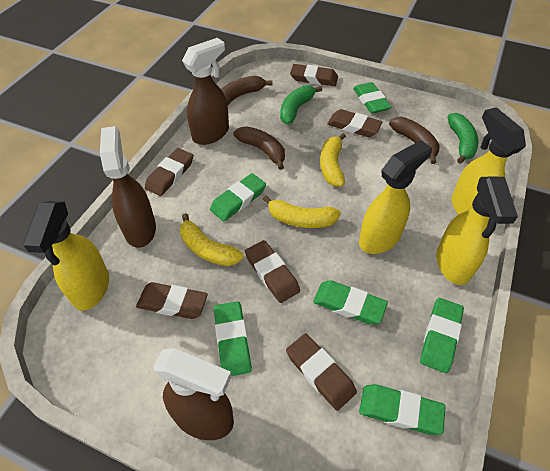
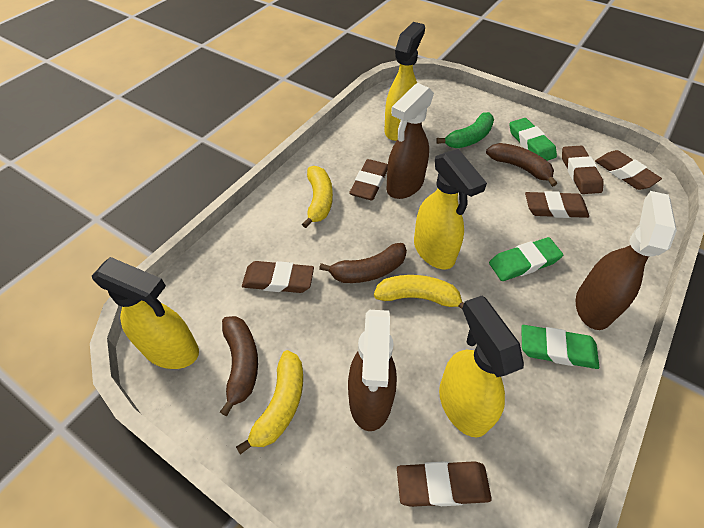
green banana: 2 -> 1
green eraser: 6 -> 3

